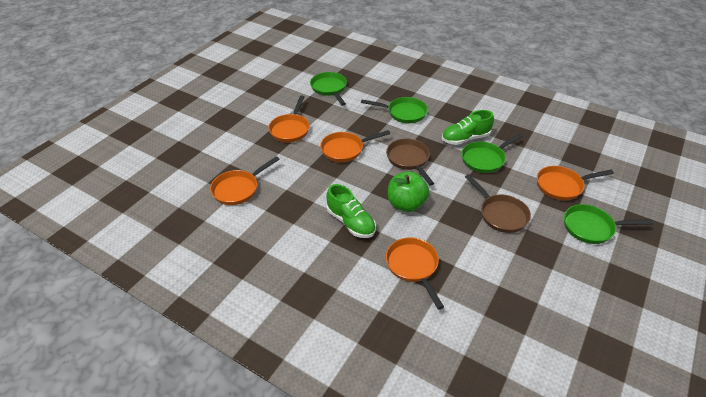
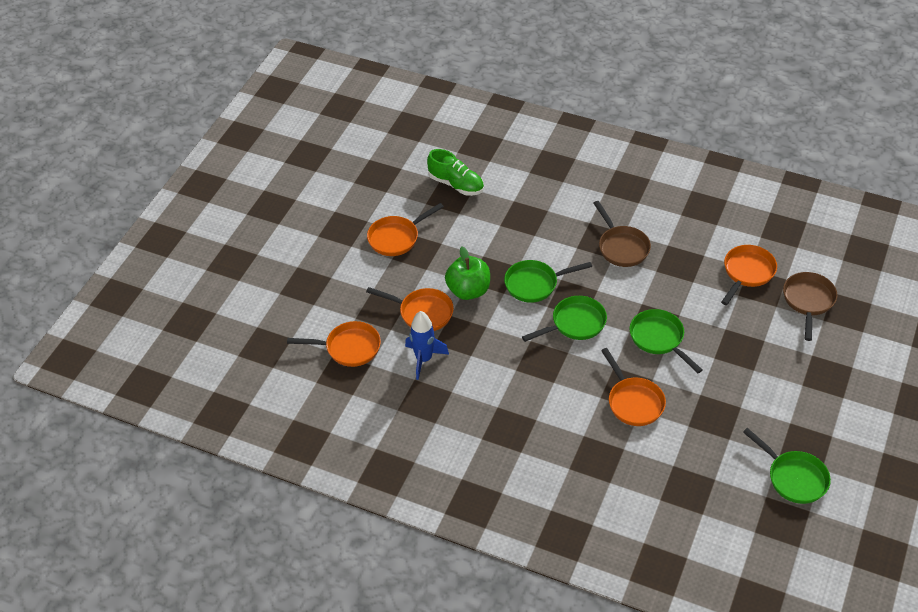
blue rocket: 0 -> 1
green shoe: 2 -> 1

